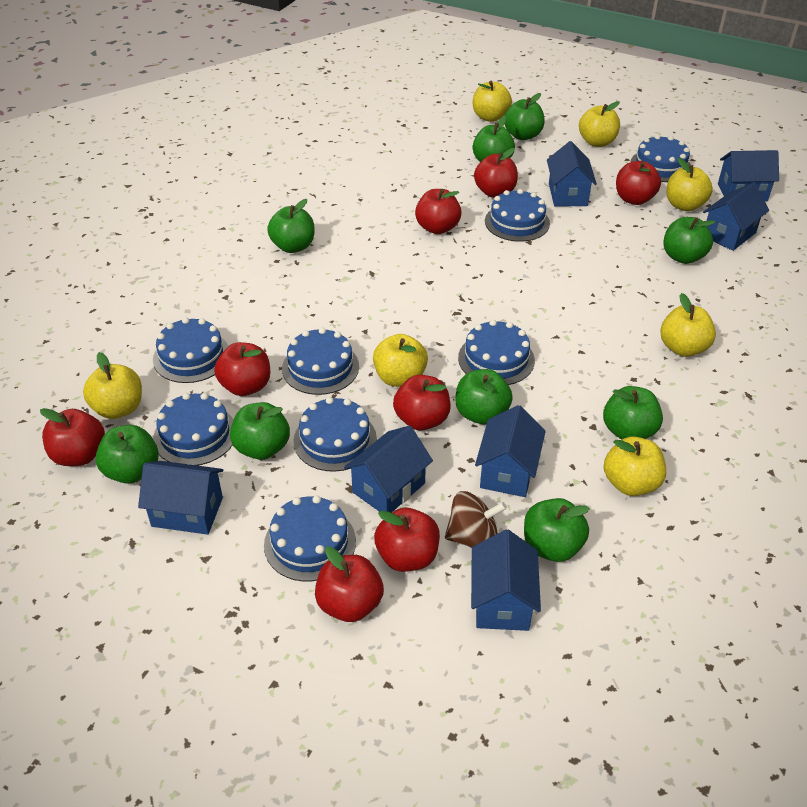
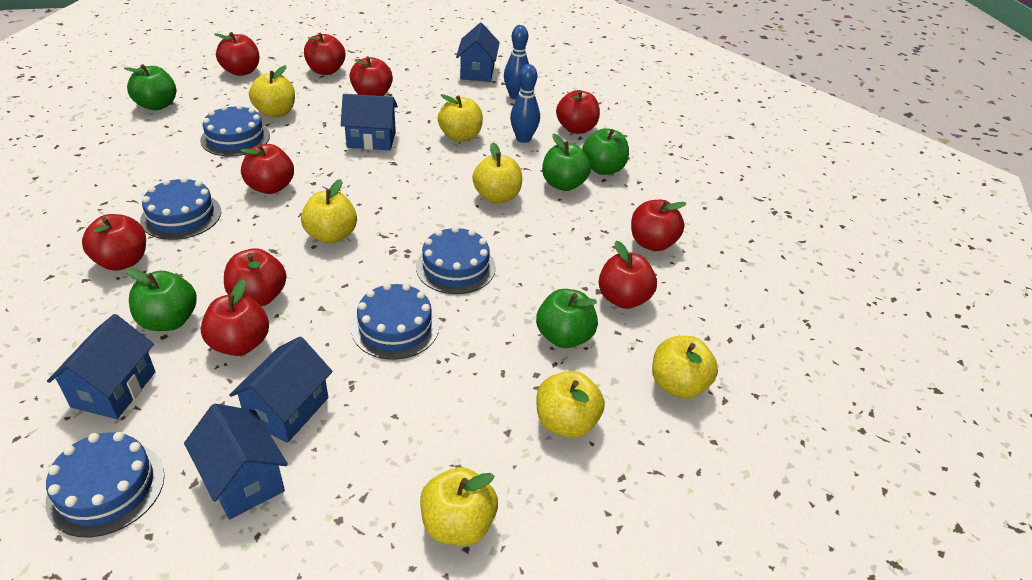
blue bowling pin: 0 -> 2
blue cake: 8 -> 5
blue house: 7 -> 5
brown spinning top: 1 -> 0
green apple: 9 -> 5
red apple: 8 -> 10

